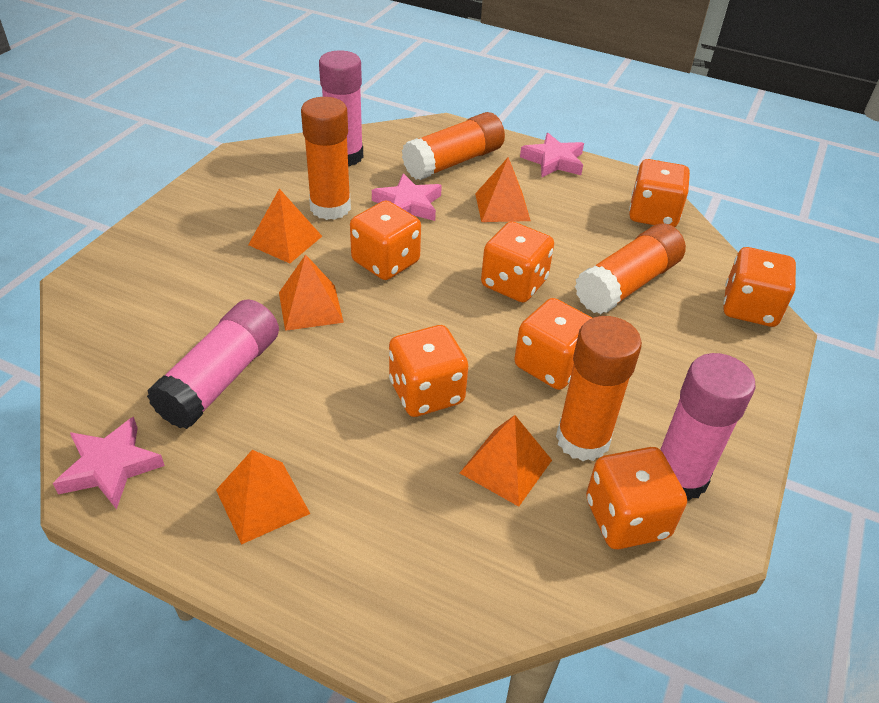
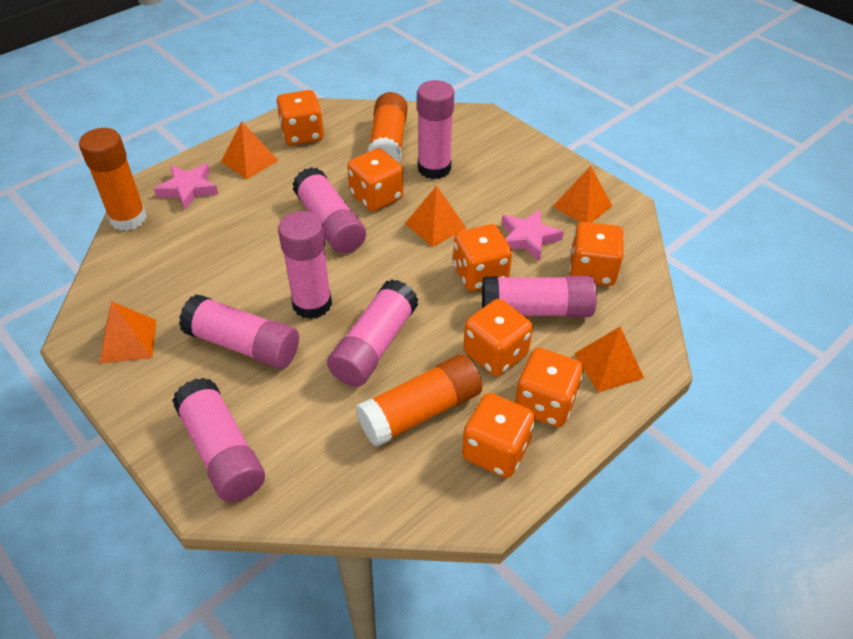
orange glue stick: 4 -> 3
pink glue stick: 3 -> 7
pink star: 3 -> 2

